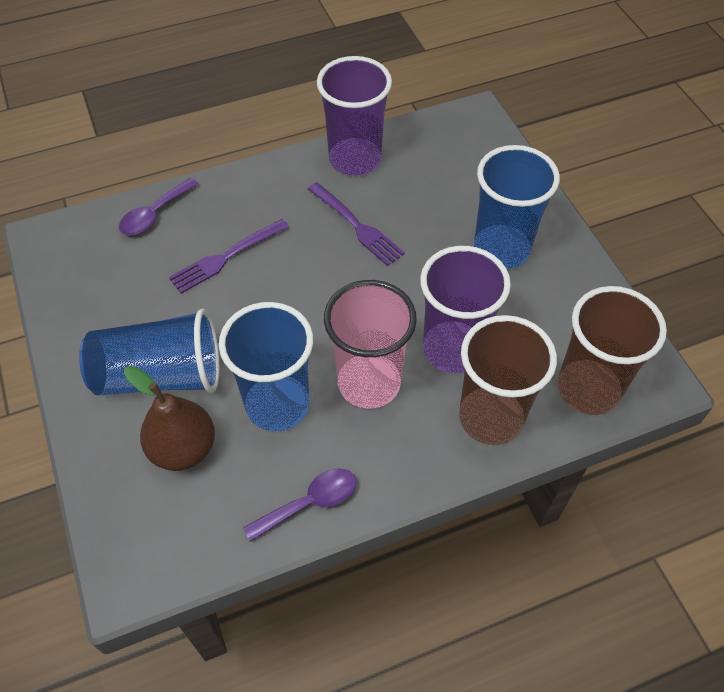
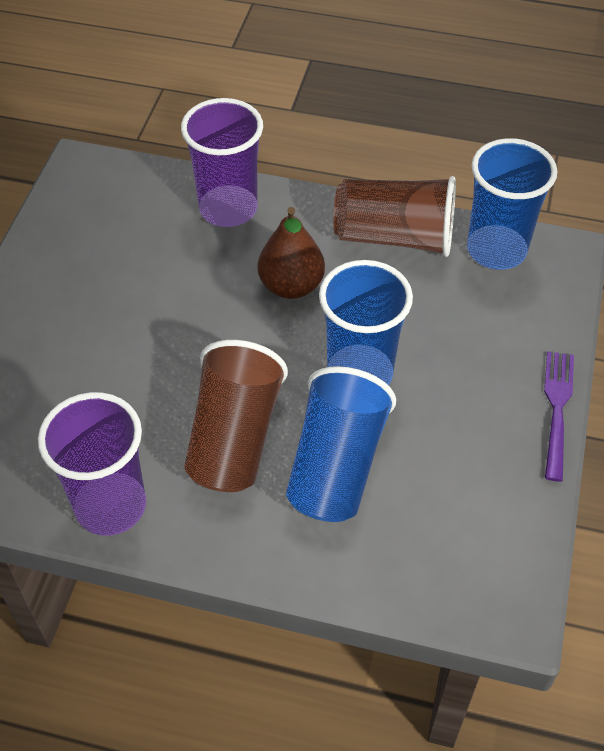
pink cup: 1 -> 0
purple fork: 2 -> 1
purple spoon: 2 -> 0

